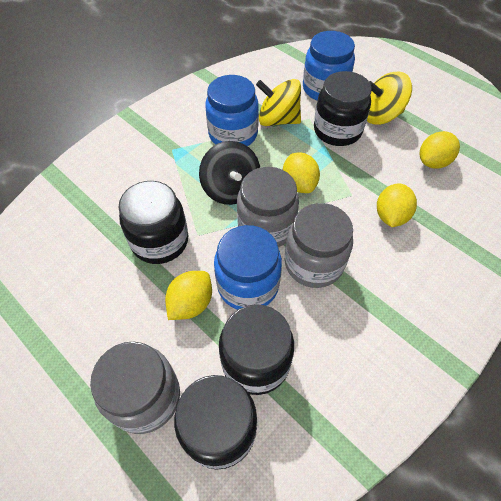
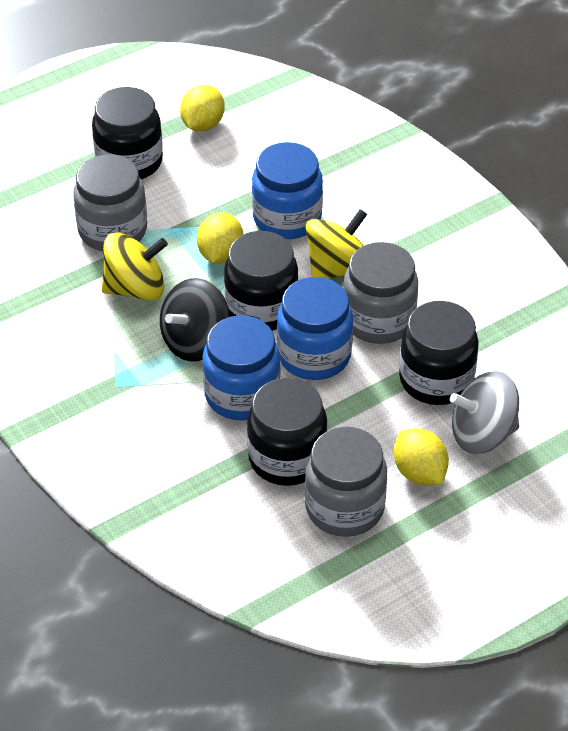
grey spinning top: 0 -> 1
yellow lemon: 4 -> 3

